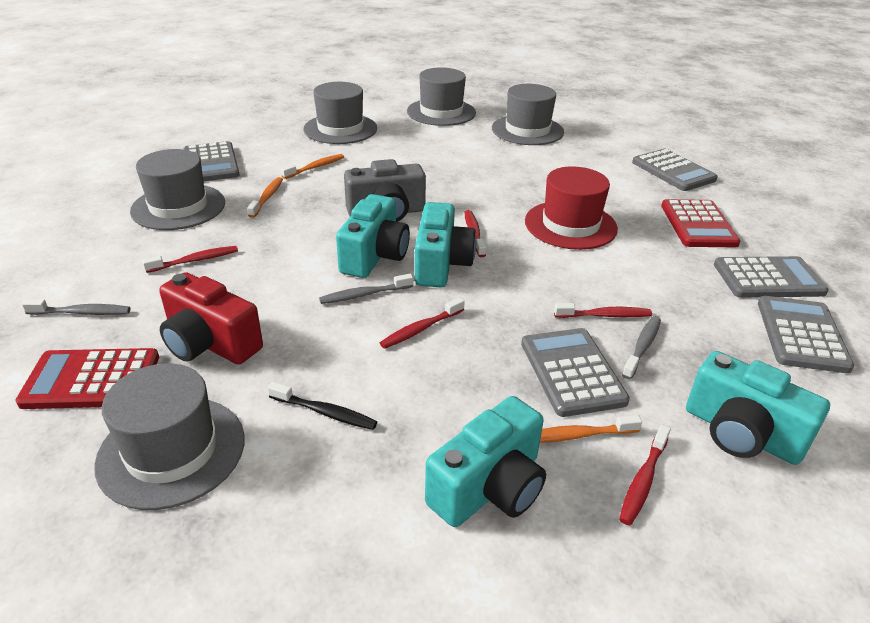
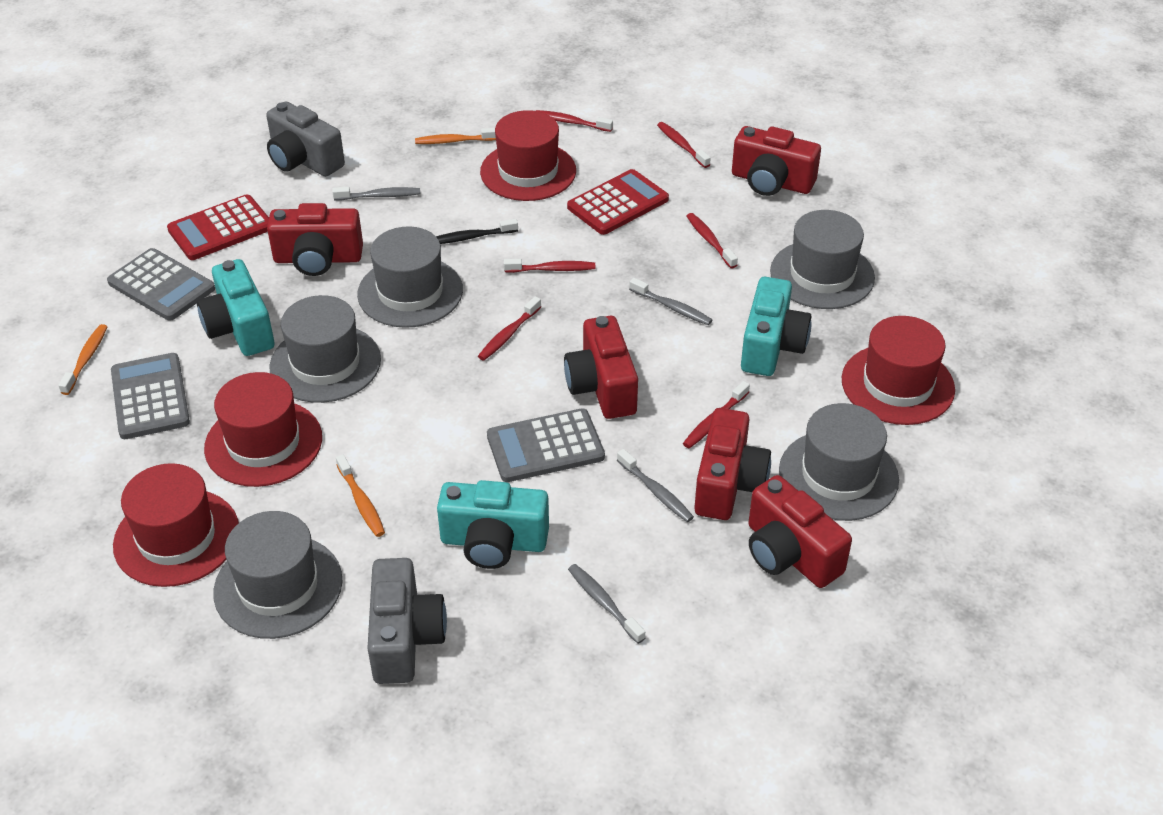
grey calculator: 5 -> 3
grey camera: 1 -> 2
grey toothbrush: 3 -> 4
red camera: 1 -> 5
red hat: 1 -> 4
red toothbrush: 5 -> 6
turquoise camera: 4 -> 3

